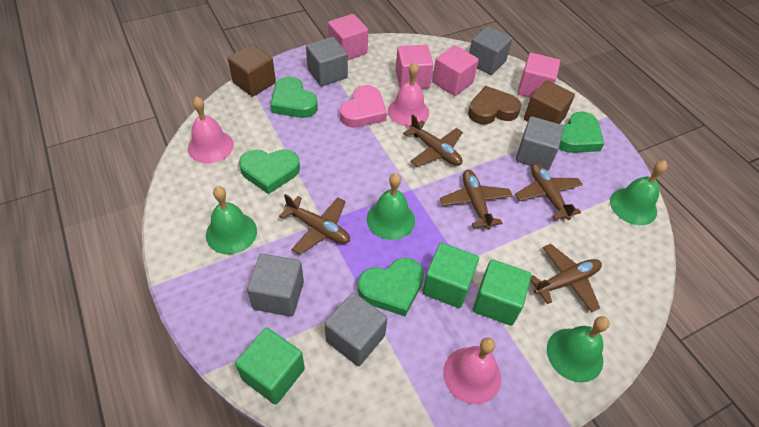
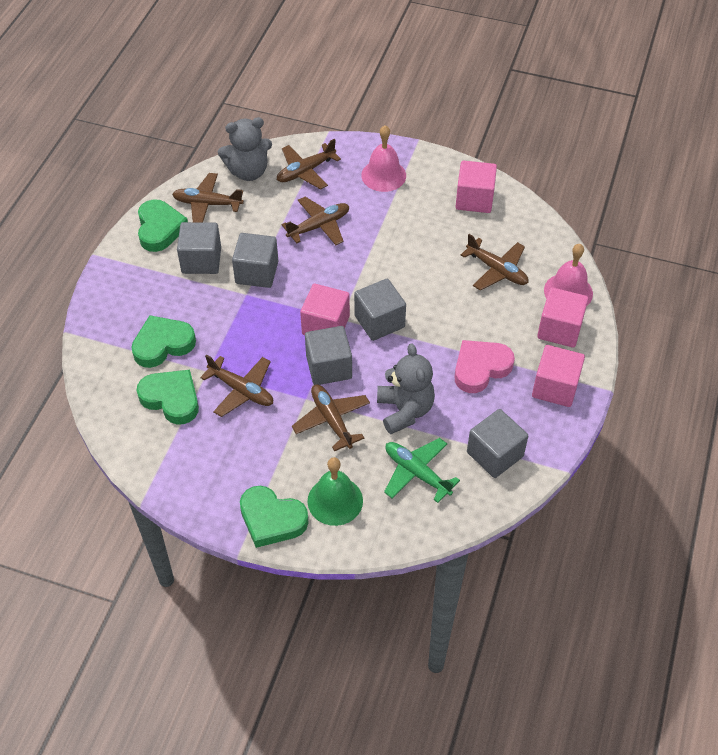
brown cube: 2 -> 0
brown heart: 1 -> 0
brown plane: 5 -> 6
green bell: 4 -> 1
green cube: 3 -> 0
green plane: 0 -> 1
grey teddy bear: 0 -> 2
pink bell: 3 -> 2

